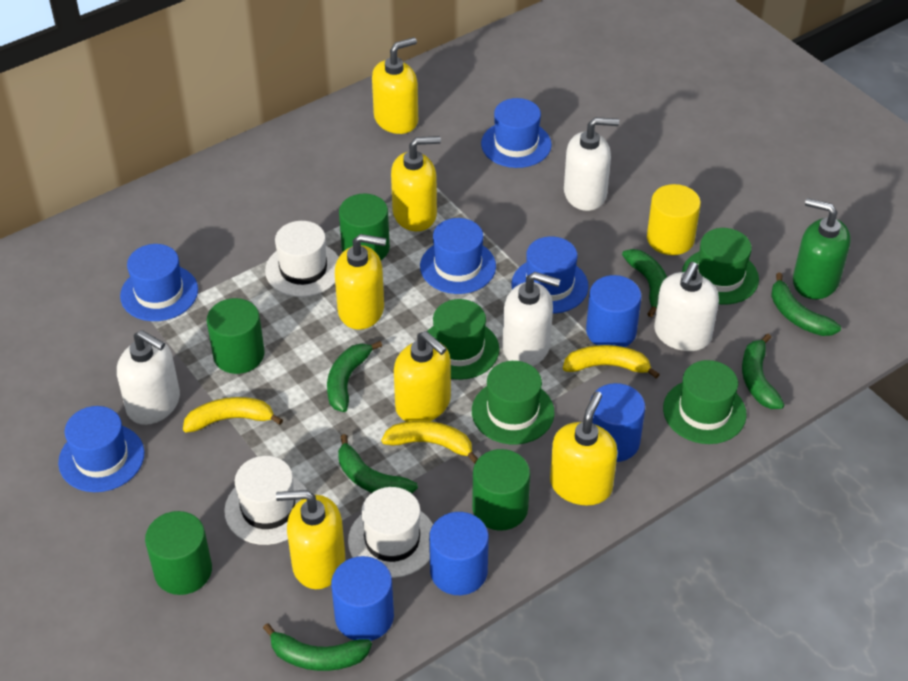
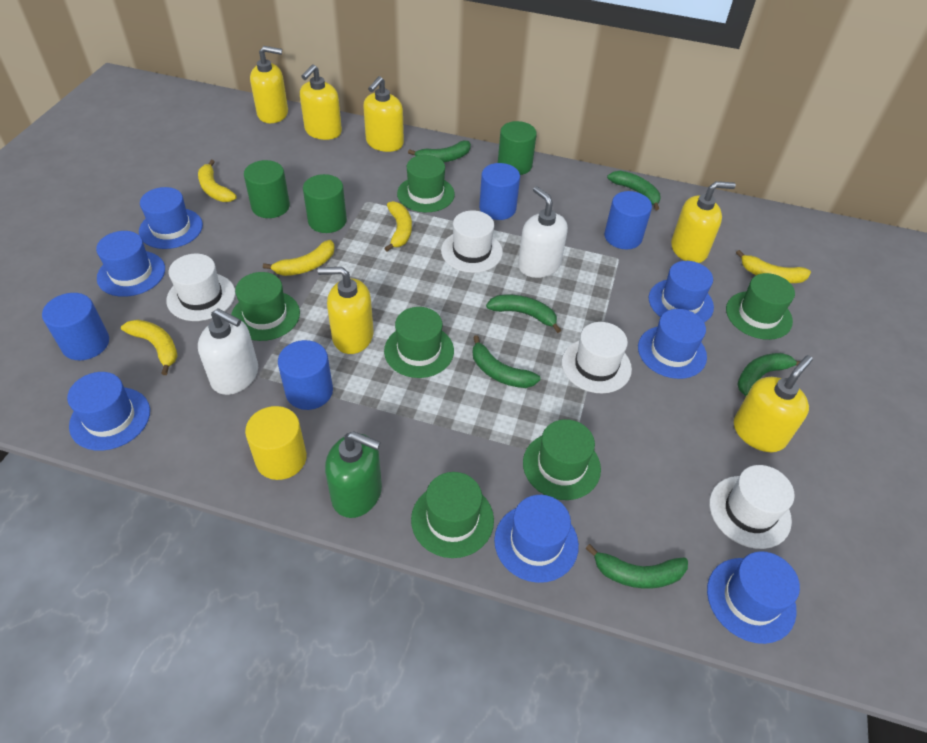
blue hat: 5 -> 7
green cylinder: 4 -> 3
green hat: 4 -> 6
white hat: 3 -> 4
white soap dispenser: 4 -> 2
yellow banana: 3 -> 5

